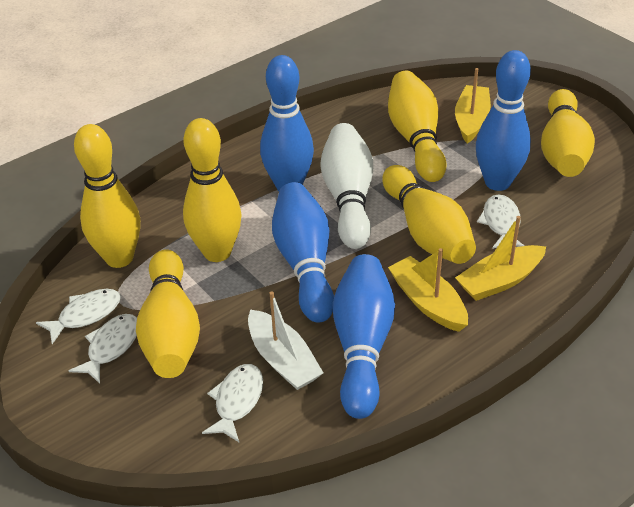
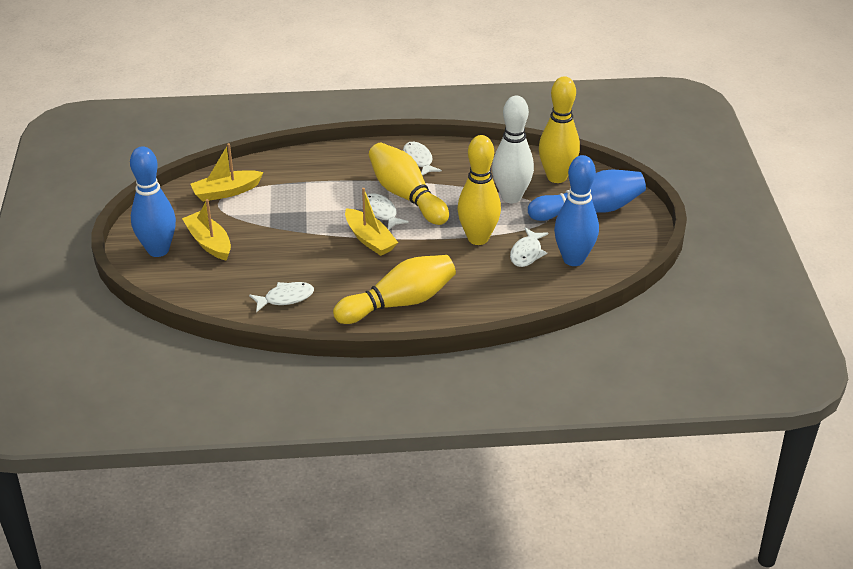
blue bowling pin: 4 -> 3
white boat: 1 -> 0
yellow bowling pin: 6 -> 4

